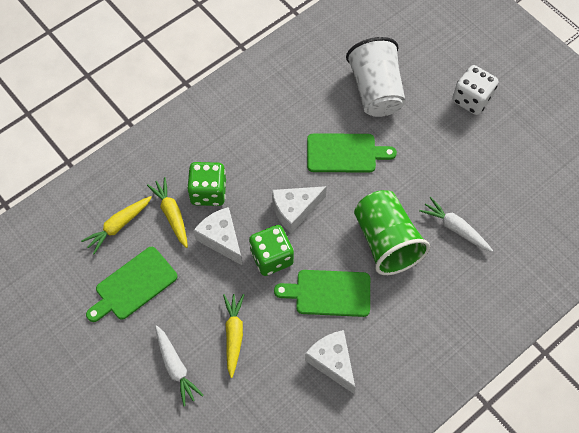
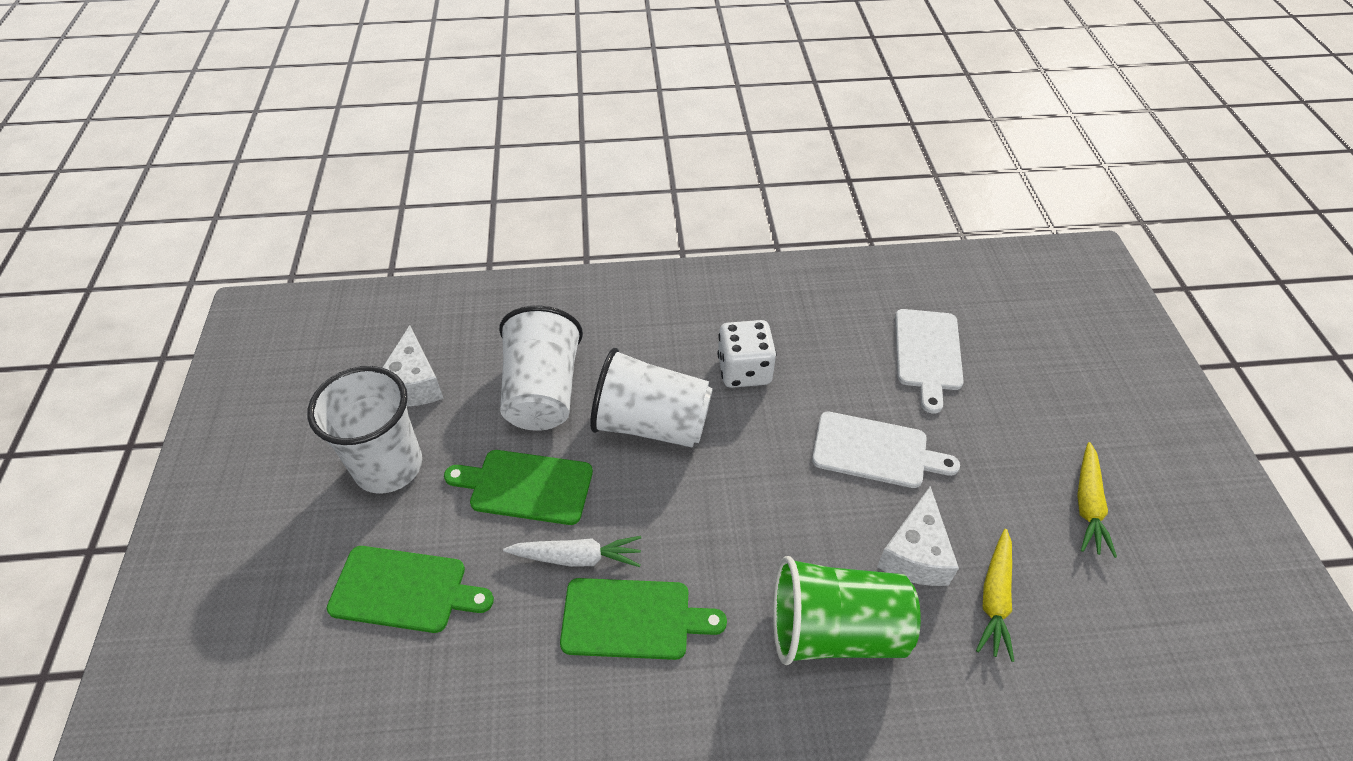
green dice: 2 -> 0
white carrot: 2 -> 1
white cheese: 3 -> 2
white cup: 1 -> 3
white cutting board: 0 -> 2
yellow carrot: 3 -> 2

